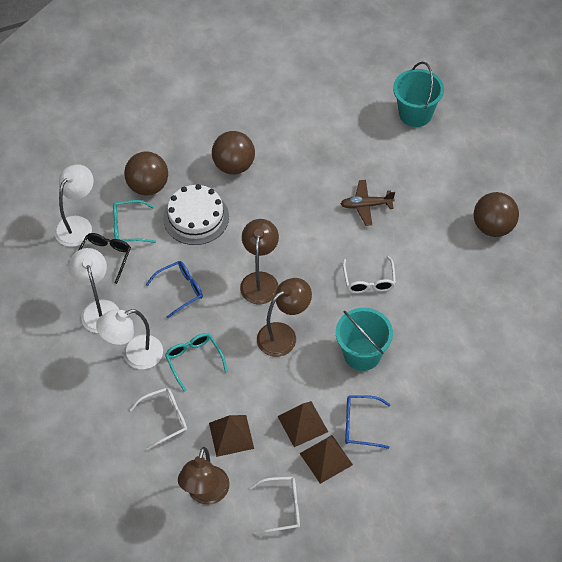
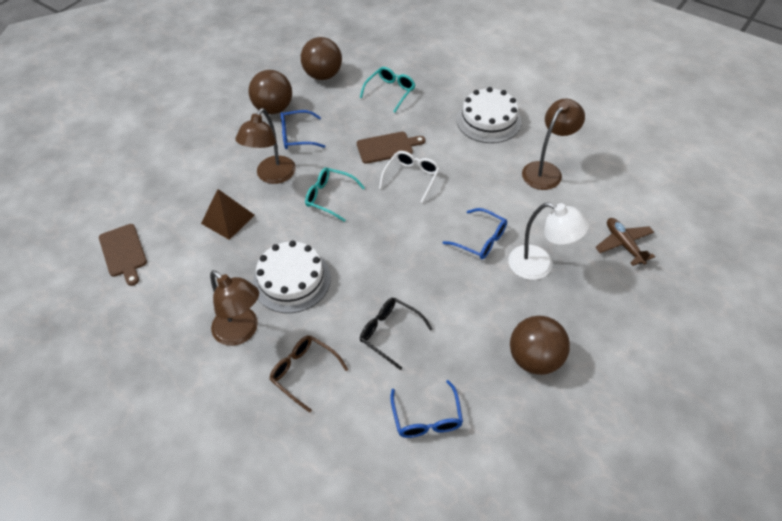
blue glasses: 2 -> 3
brown cutting board: 0 -> 2
brown glasses: 0 -> 1
brown pyramid: 3 -> 1
turquoise bucket: 2 -> 0
white cake: 1 -> 2
white glasses: 3 -> 1
white lamp: 3 -> 1

